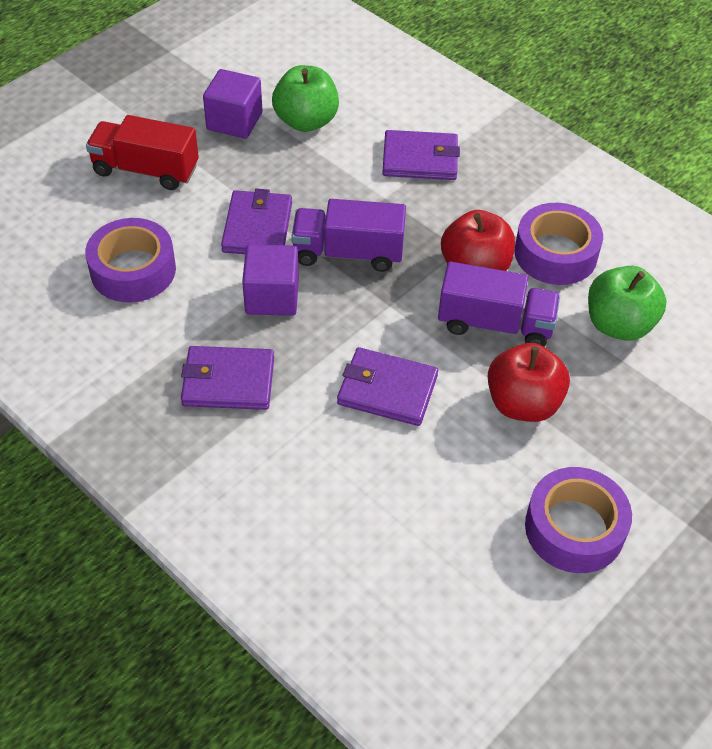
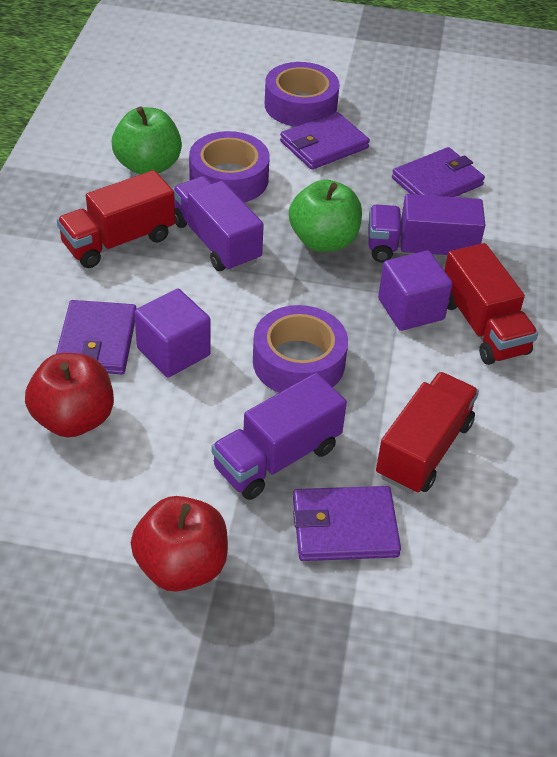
purple truck: 2 -> 3
red truck: 1 -> 3

